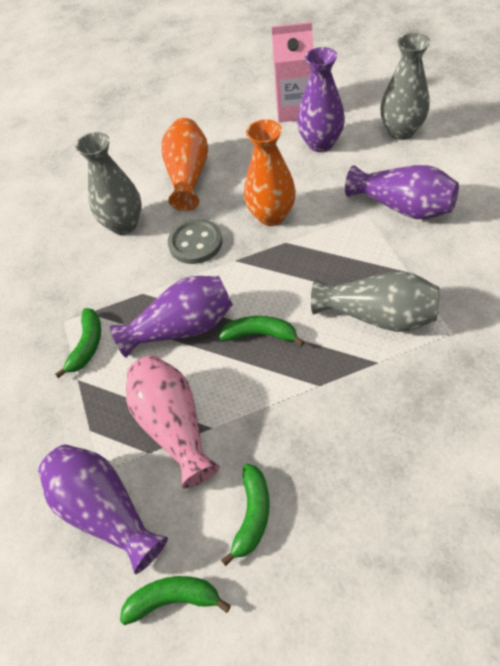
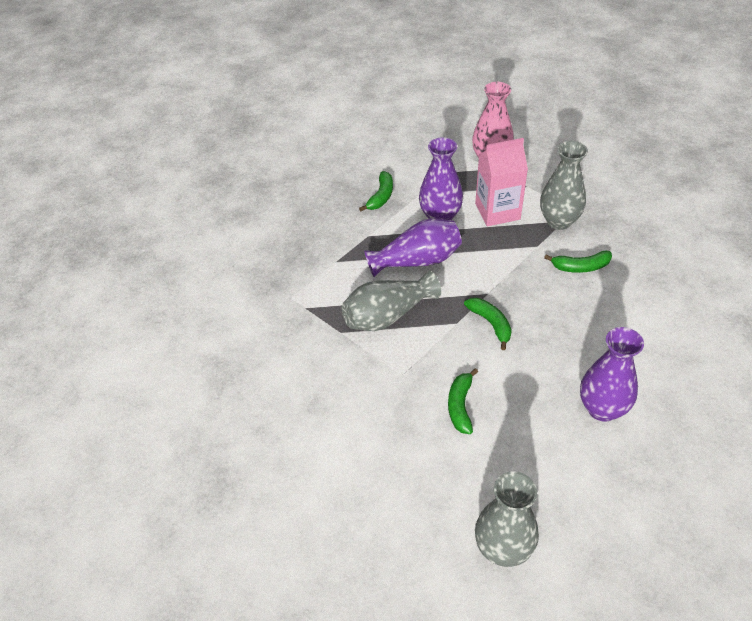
grey button: 1 -> 0
orange vase: 2 -> 0
purple vase: 4 -> 3

